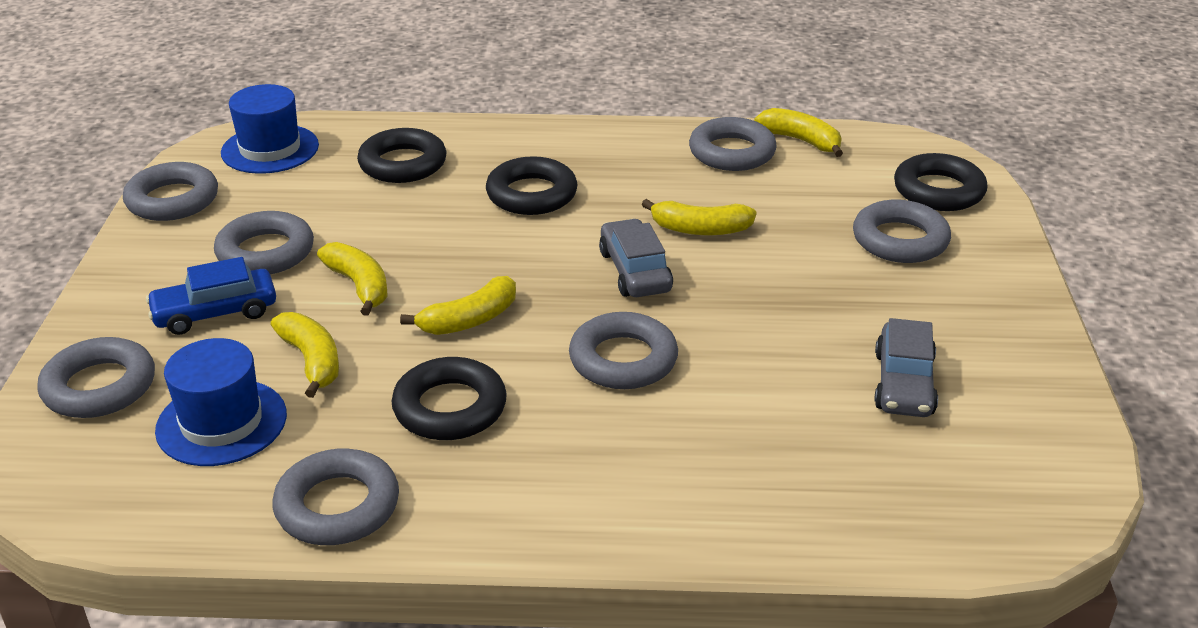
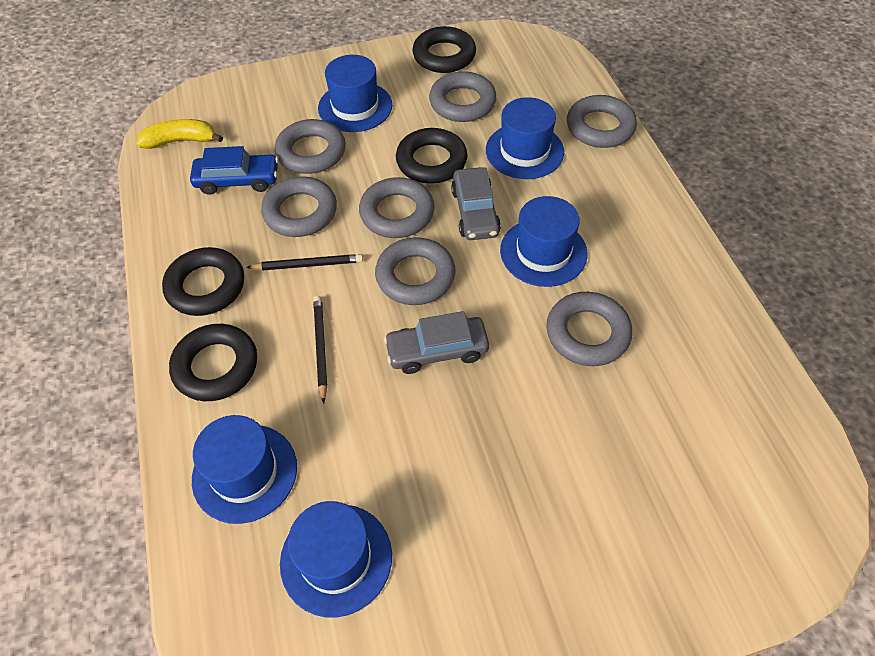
black pencil: 0 -> 2
blue hat: 2 -> 5
yellow banana: 5 -> 1

